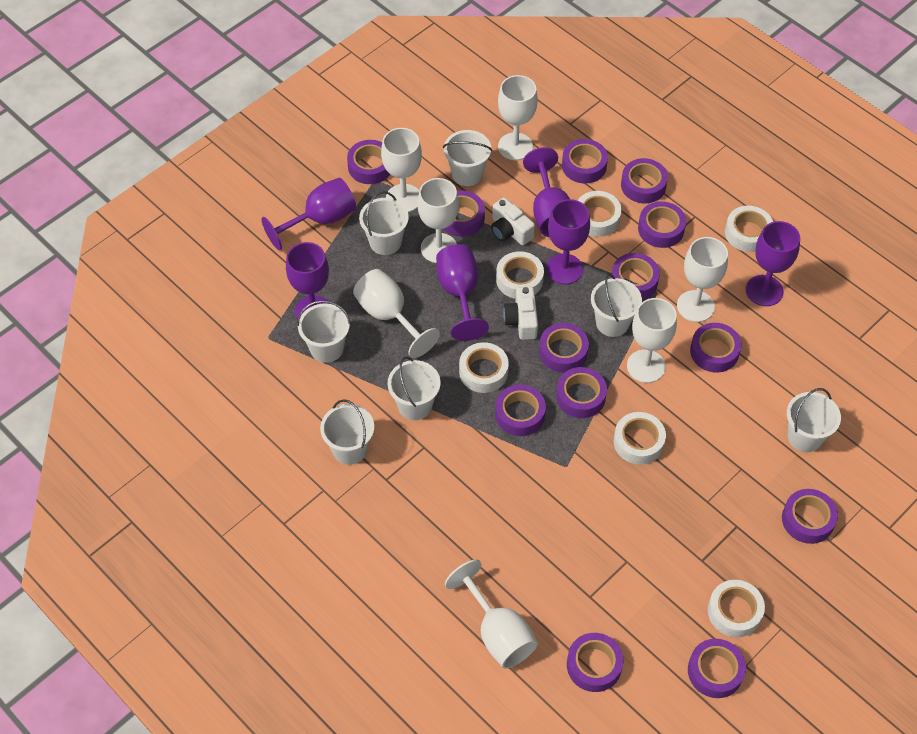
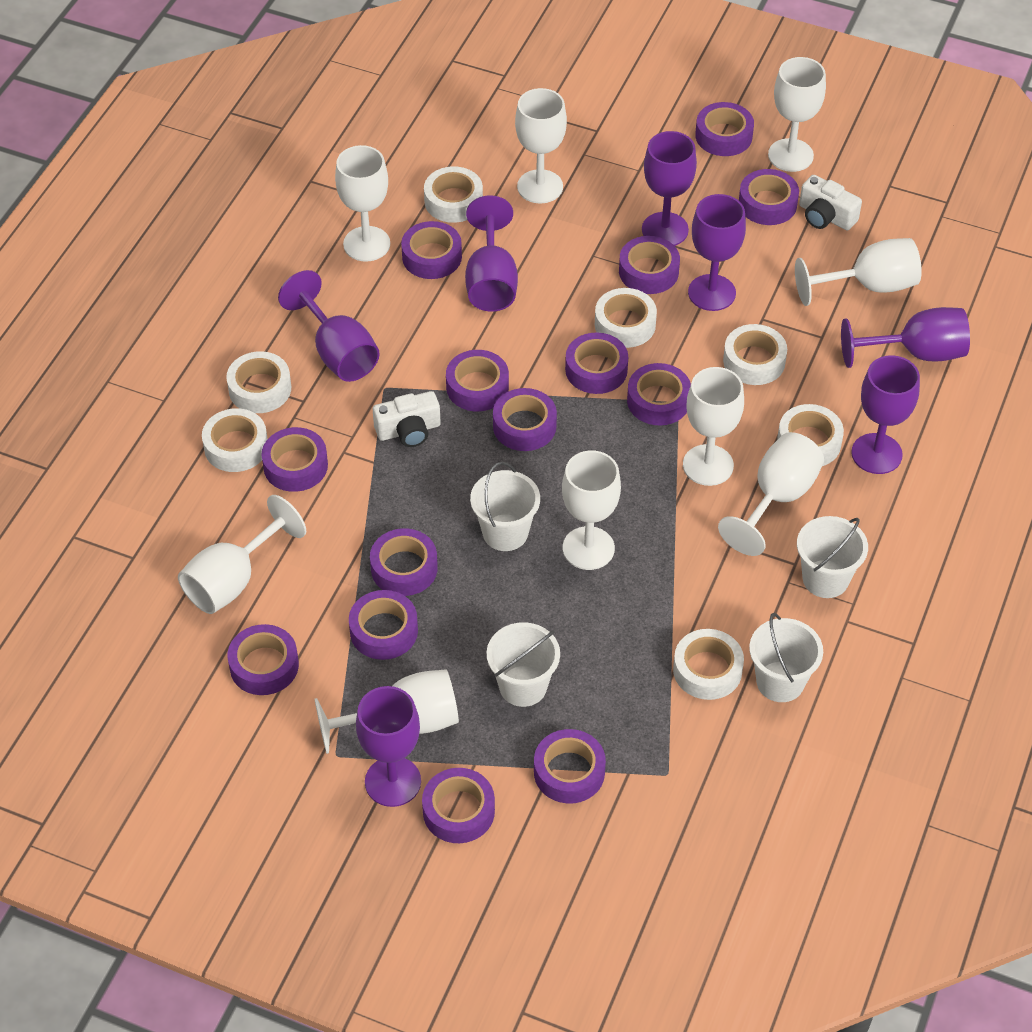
purple goblet: 6 -> 7
purple tape: 13 -> 14
white bucket: 7 -> 4
white goblet: 7 -> 9
white tape: 6 -> 7

